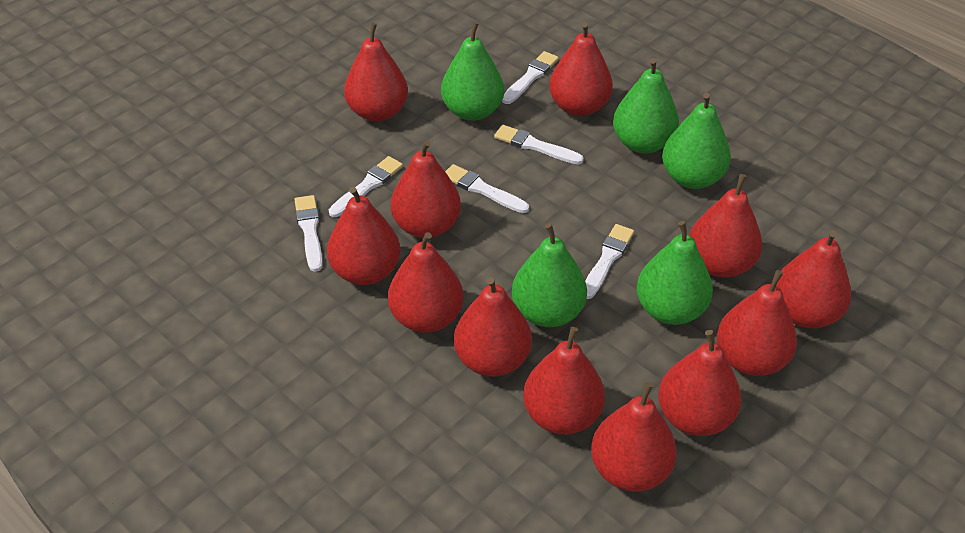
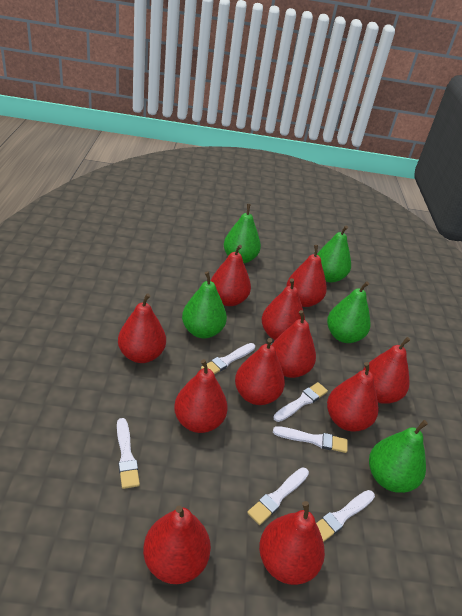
red pear: 12 -> 11

